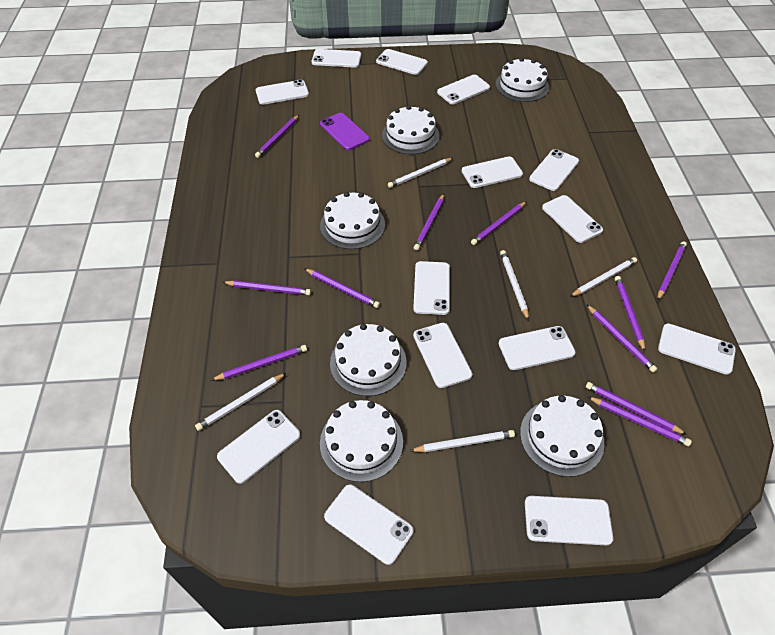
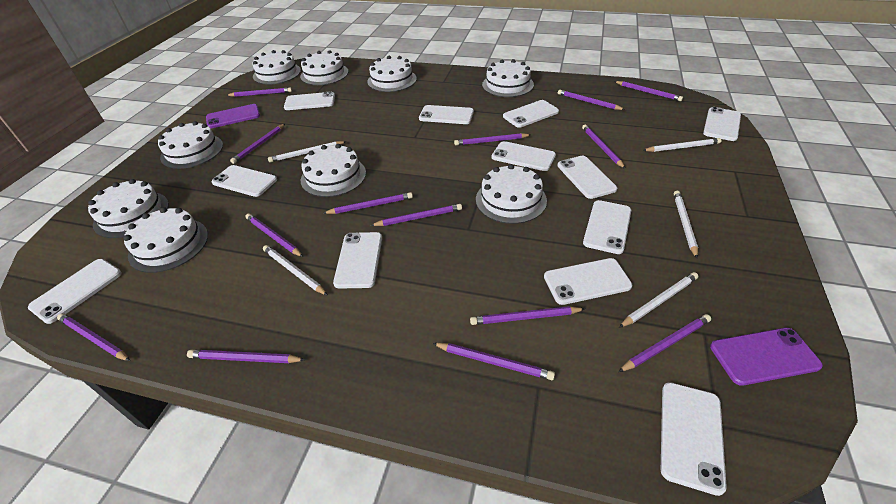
purple pencil: 11 -> 14
purple phone: 1 -> 2
white cake: 6 -> 9
white phone: 14 -> 12

